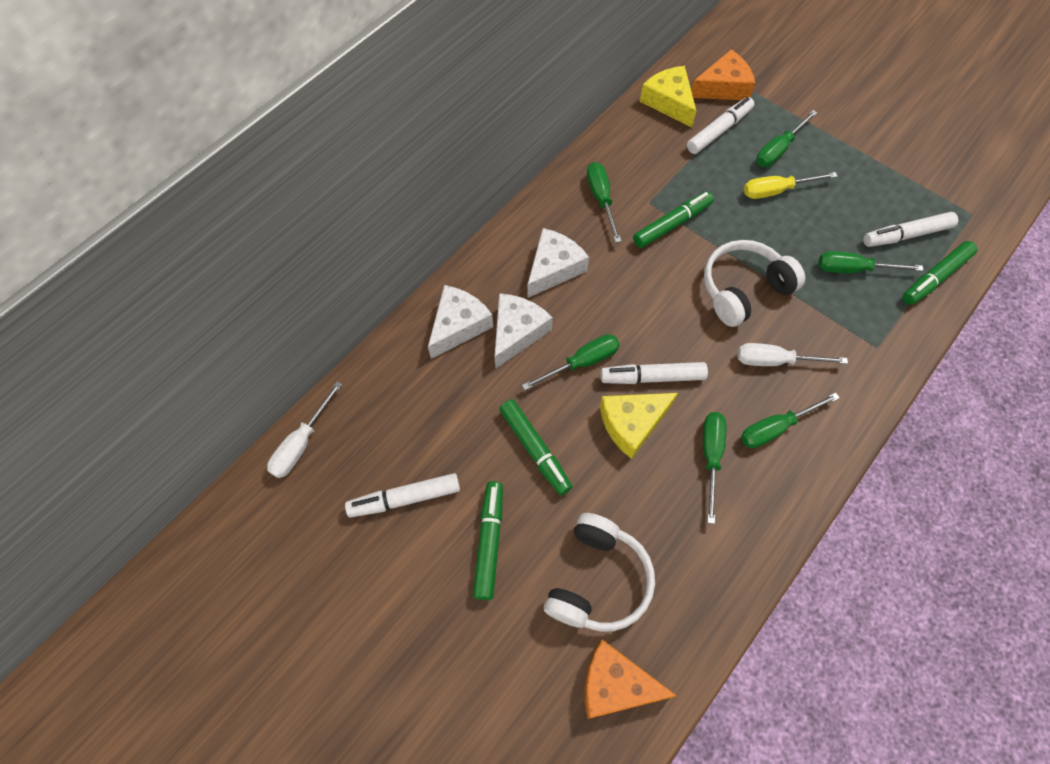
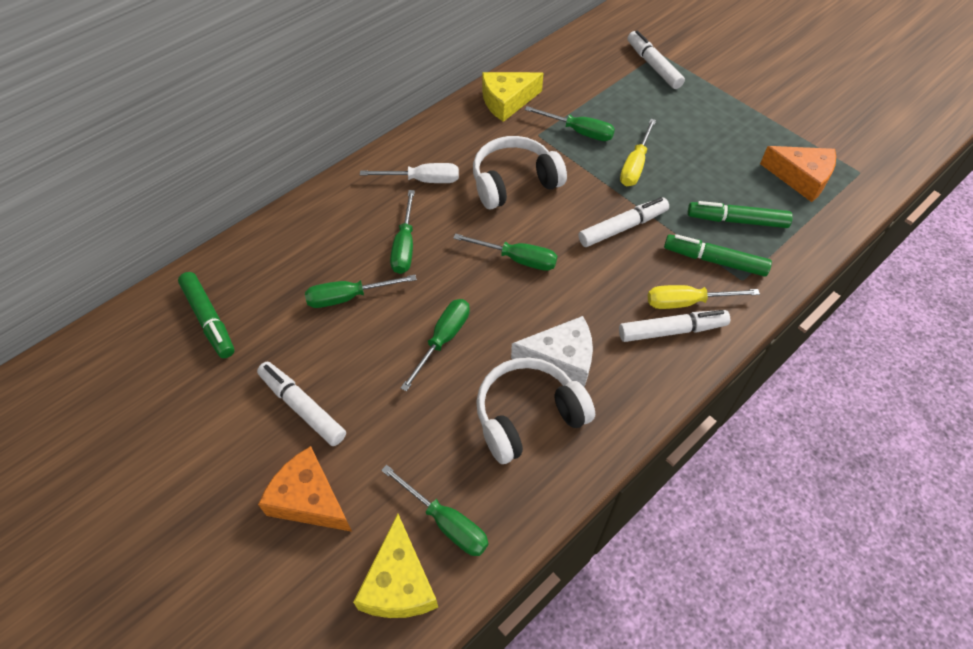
green marker: 4 -> 3
white cheese: 3 -> 1
white screwdriver: 2 -> 1
yellow screwdriver: 1 -> 2

